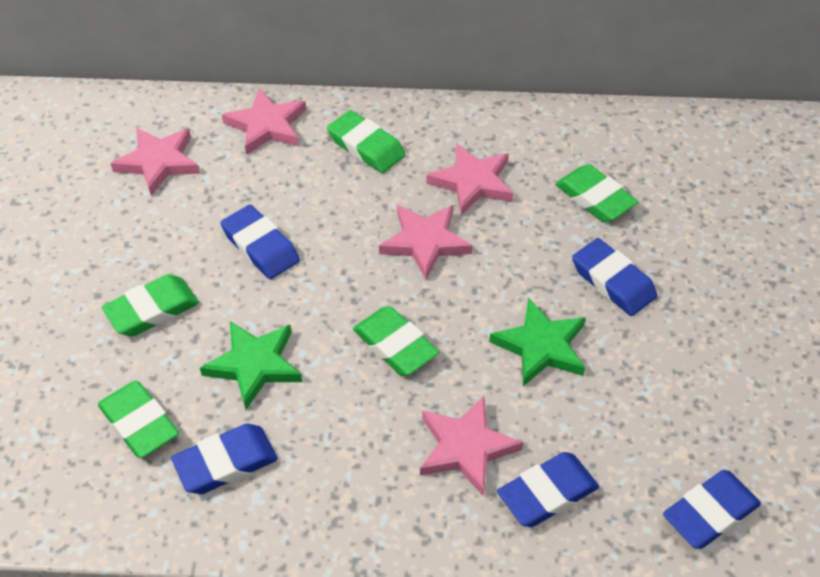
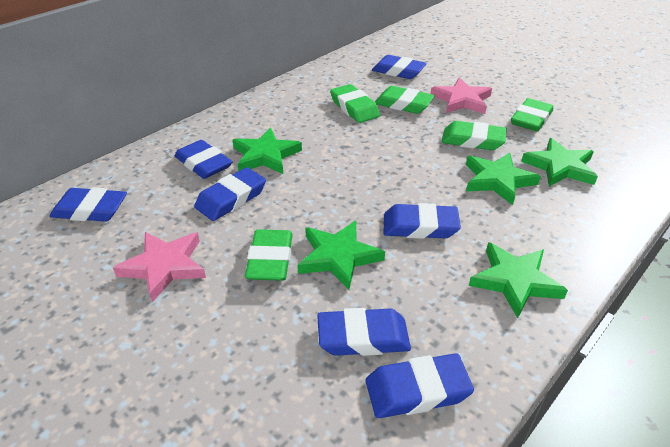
blue eraser: 5 -> 7
green star: 2 -> 5
pink star: 5 -> 2

